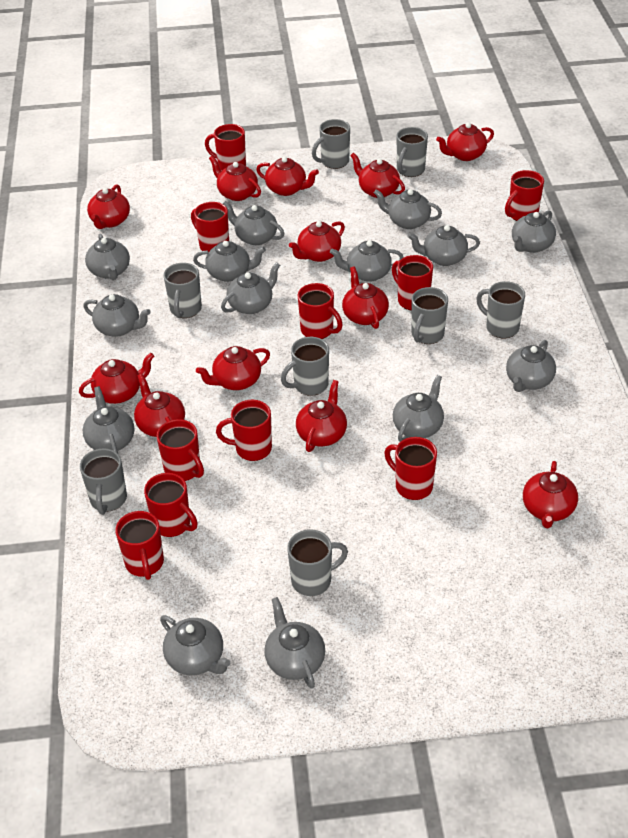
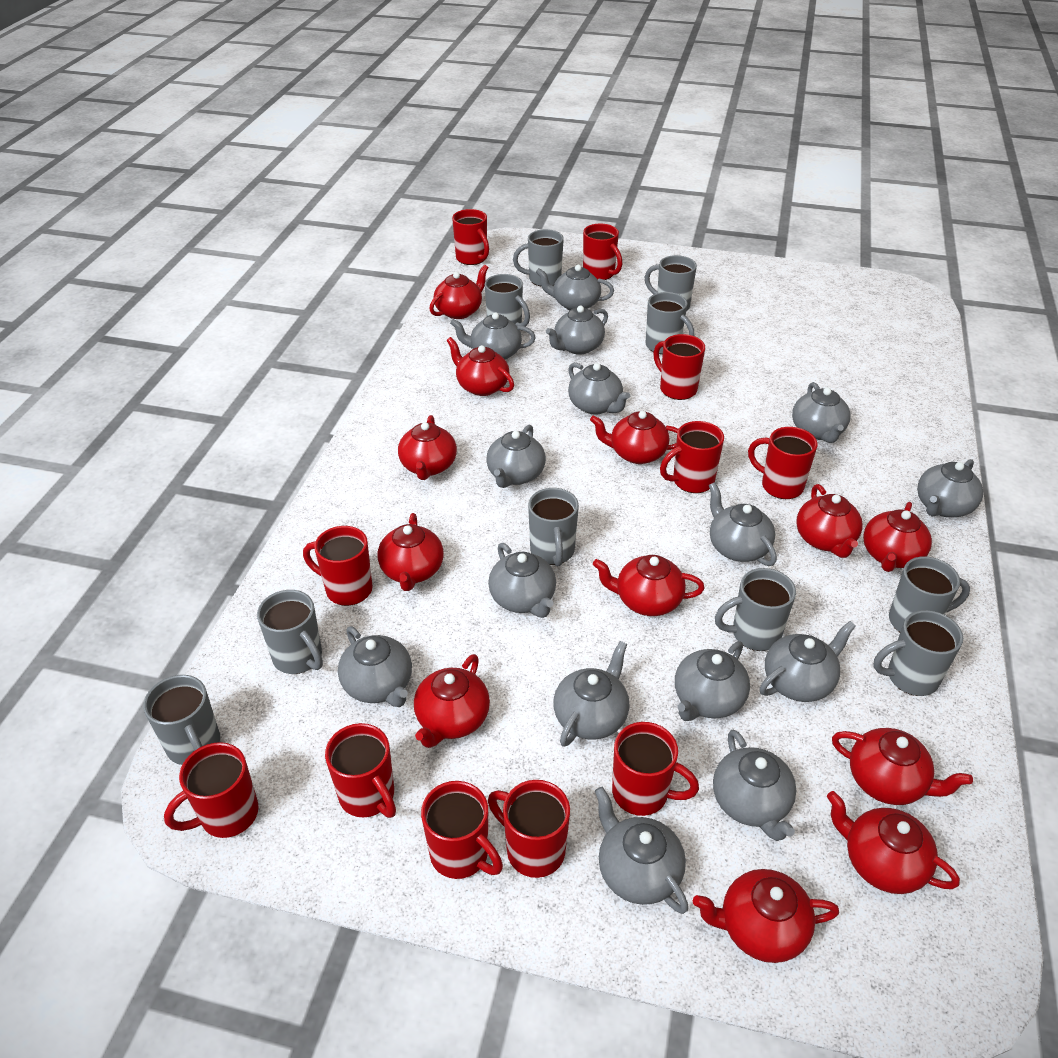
grey mug: 8 -> 10
grey teapot: 14 -> 15
red mug: 10 -> 11

